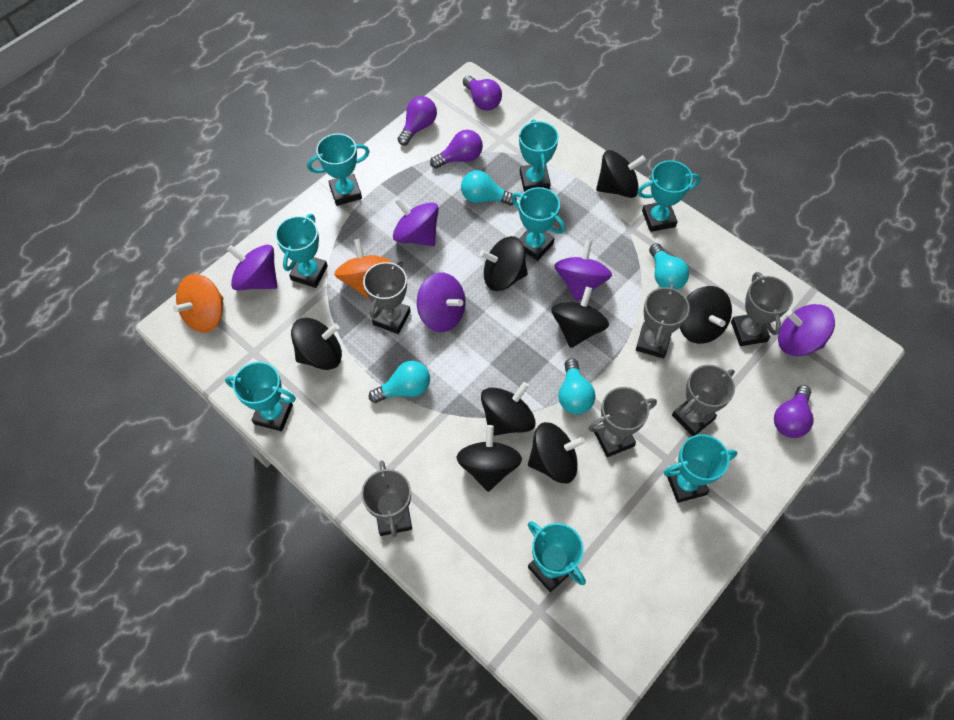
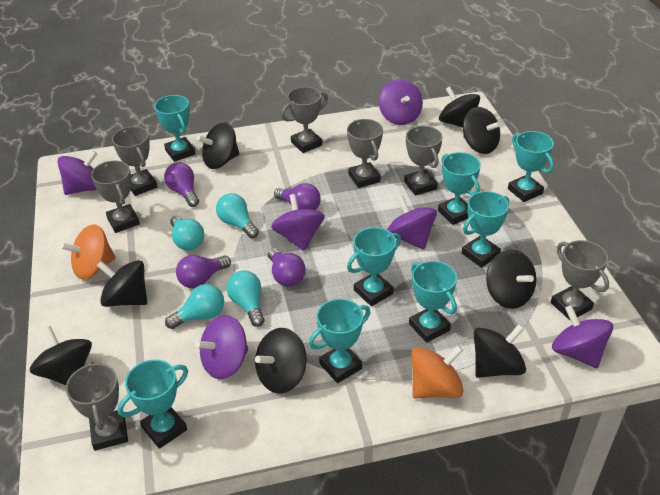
grey trophy: 6 -> 7
purple spinning top: 5 -> 6

